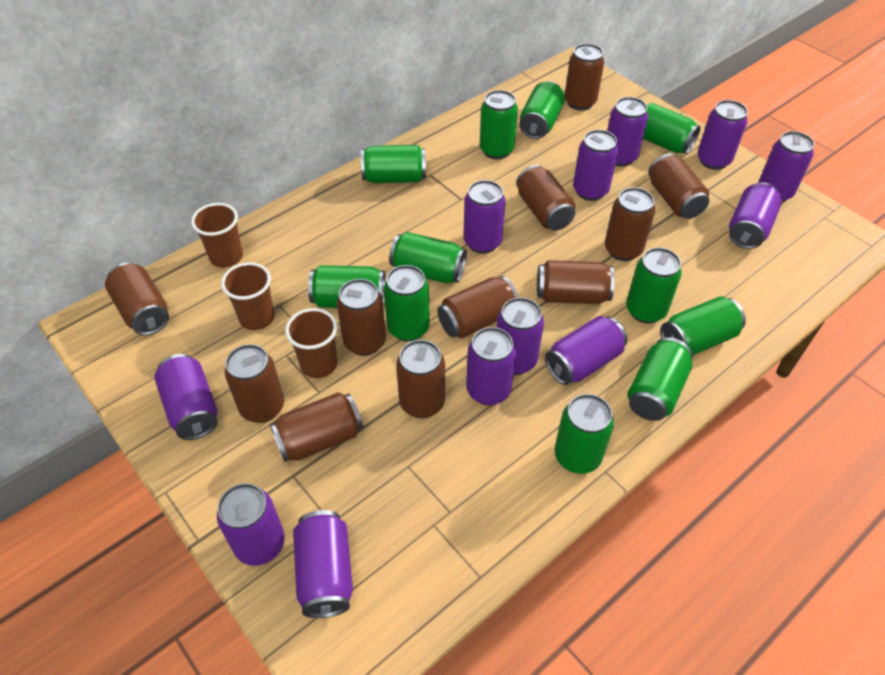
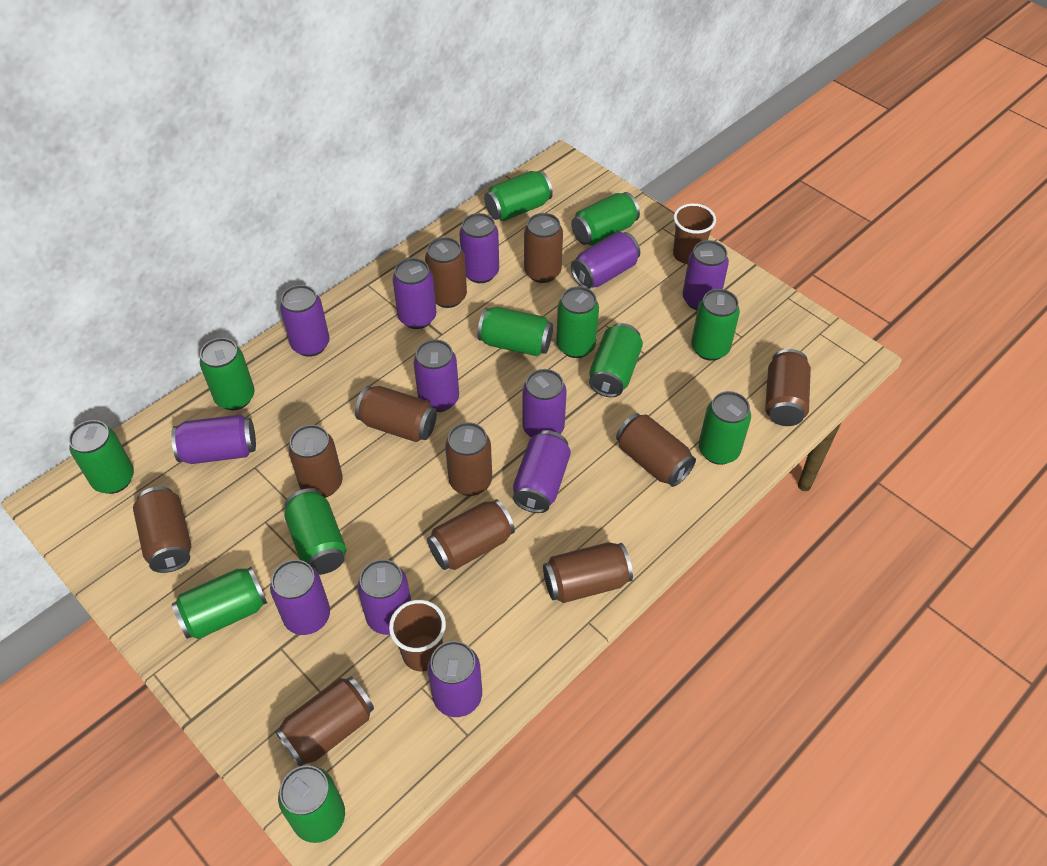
brown cup: 3 -> 2
green can: 11 -> 12

